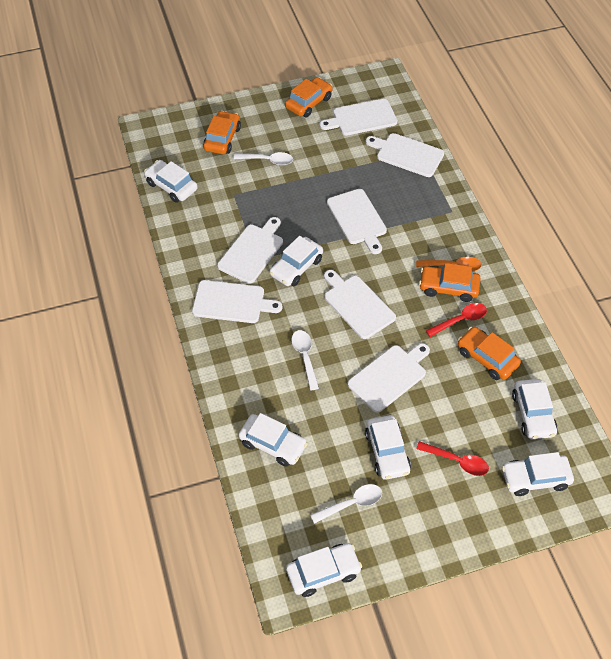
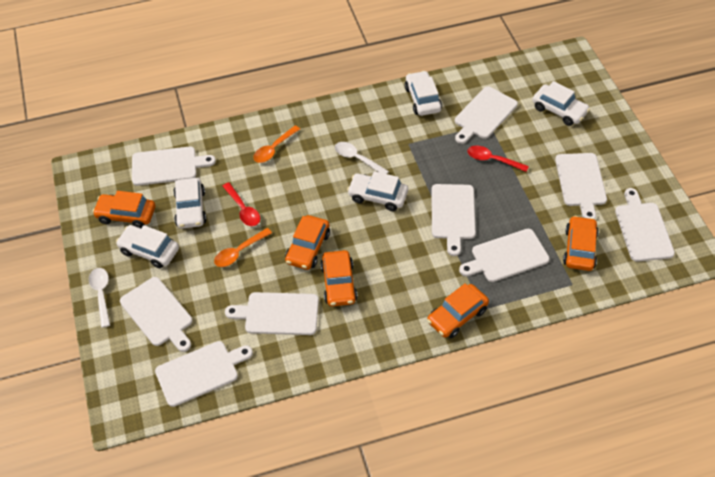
orange car: 4 -> 5
orange spoon: 1 -> 2
white car: 7 -> 5
white cutting board: 7 -> 9
white spoon: 3 -> 2

